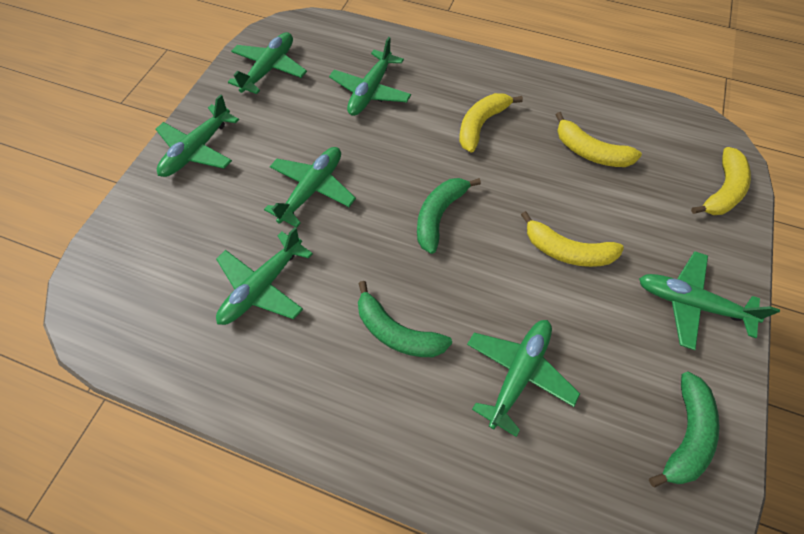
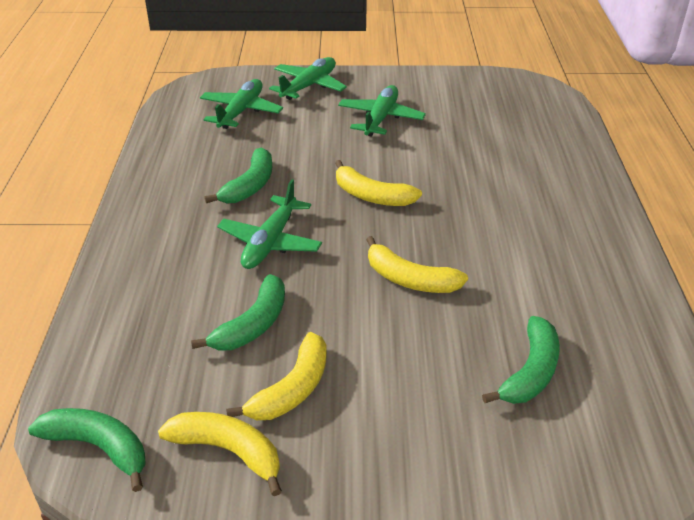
green banana: 3 -> 4
green plane: 7 -> 4

